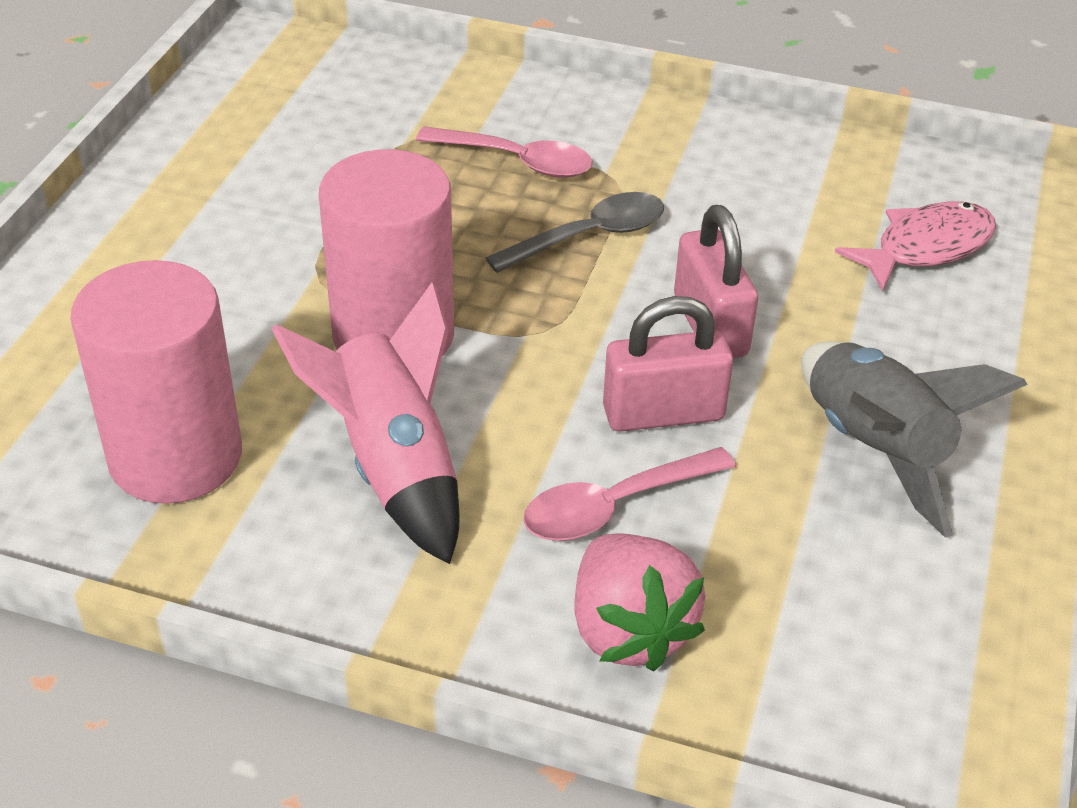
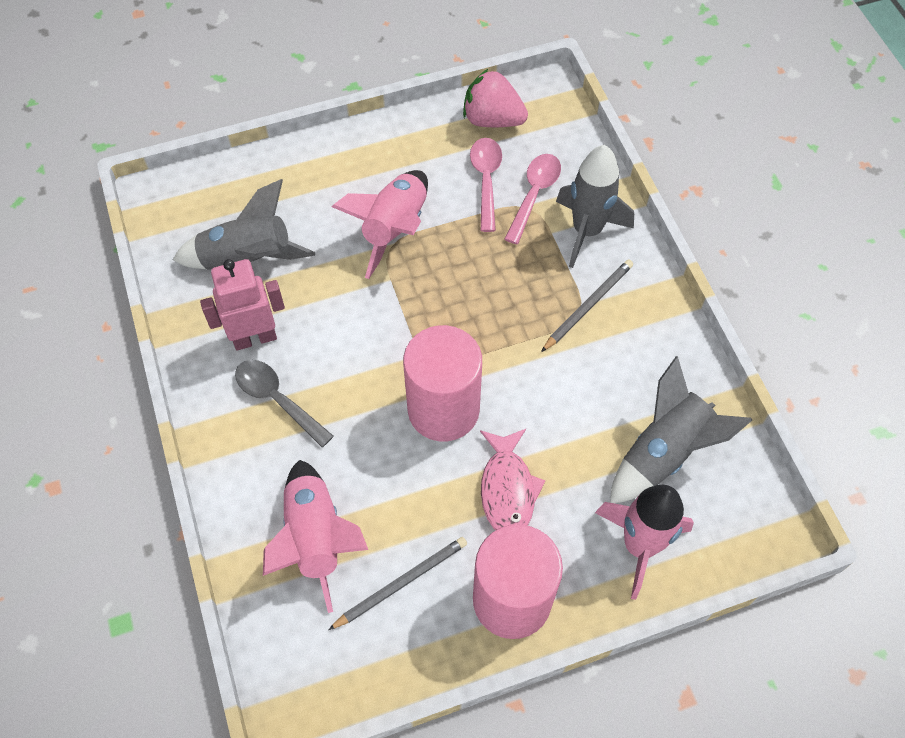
grey pencil: 0 -> 2
grey rocket: 1 -> 3
pink padlock: 2 -> 0
pink robot: 0 -> 1
pink rocket: 1 -> 3

